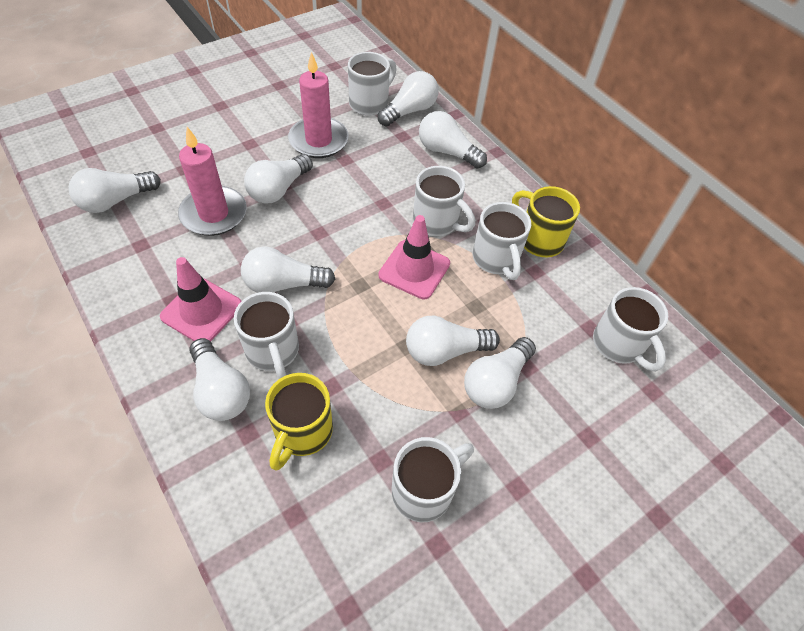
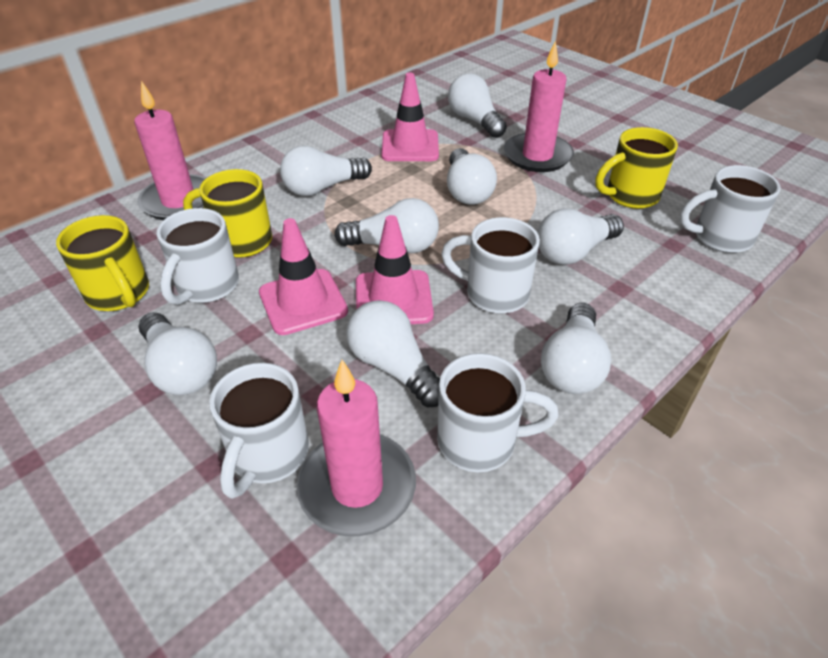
pink candle: 2 -> 3
pink traffic cone: 2 -> 3
white mug: 6 -> 5
yellow mug: 2 -> 3

